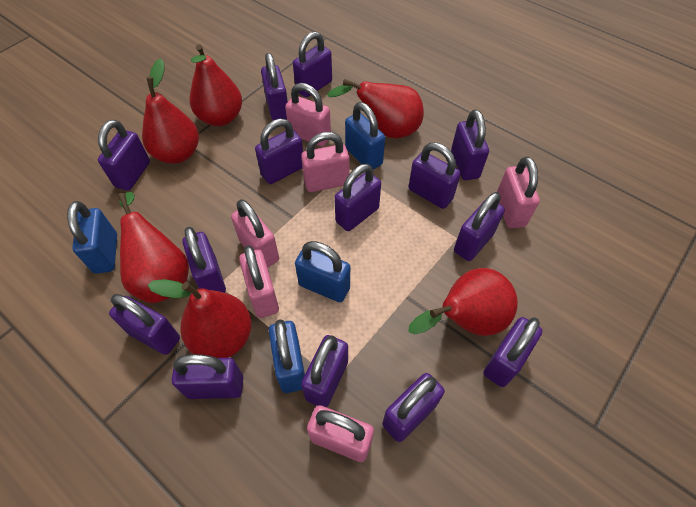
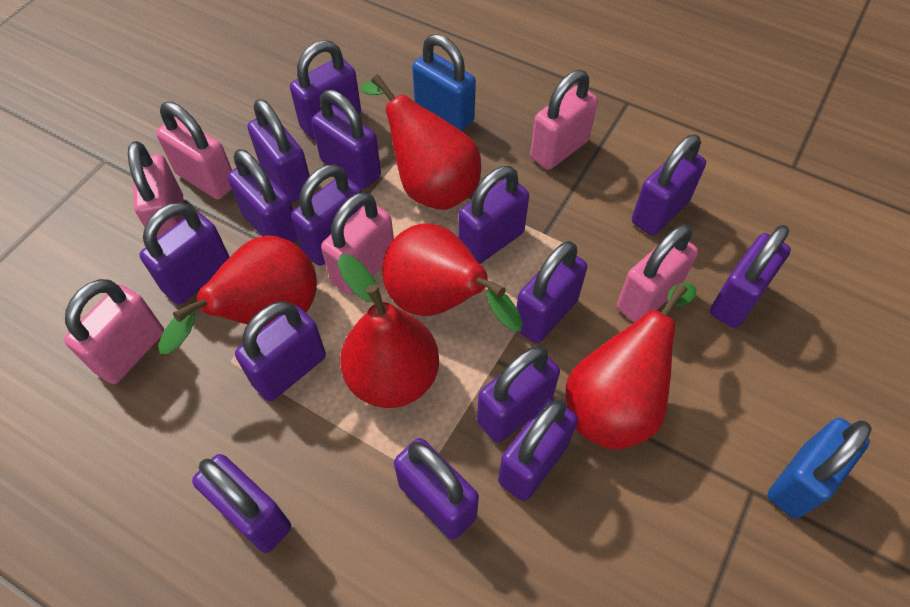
blue padlock: 4 -> 2
purple padlock: 14 -> 15
red pear: 6 -> 5

